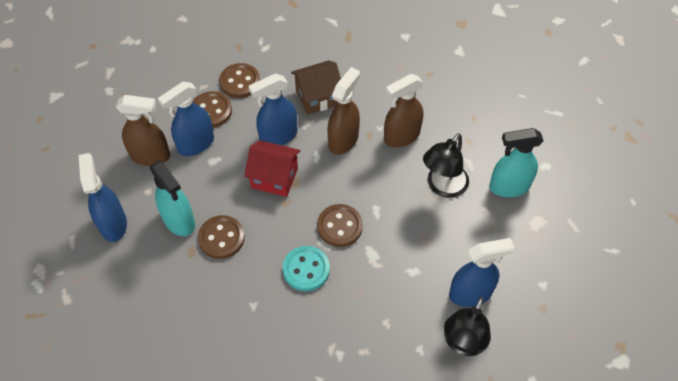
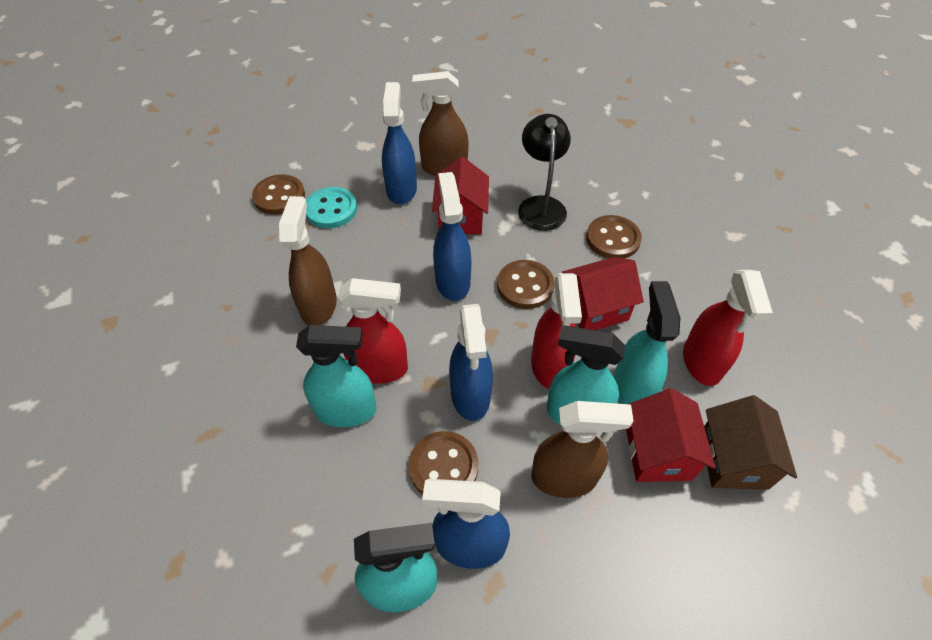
black lamp: 2 -> 1
red house: 1 -> 3
red spray bottle: 0 -> 3
turquoise spray bottle: 2 -> 4

